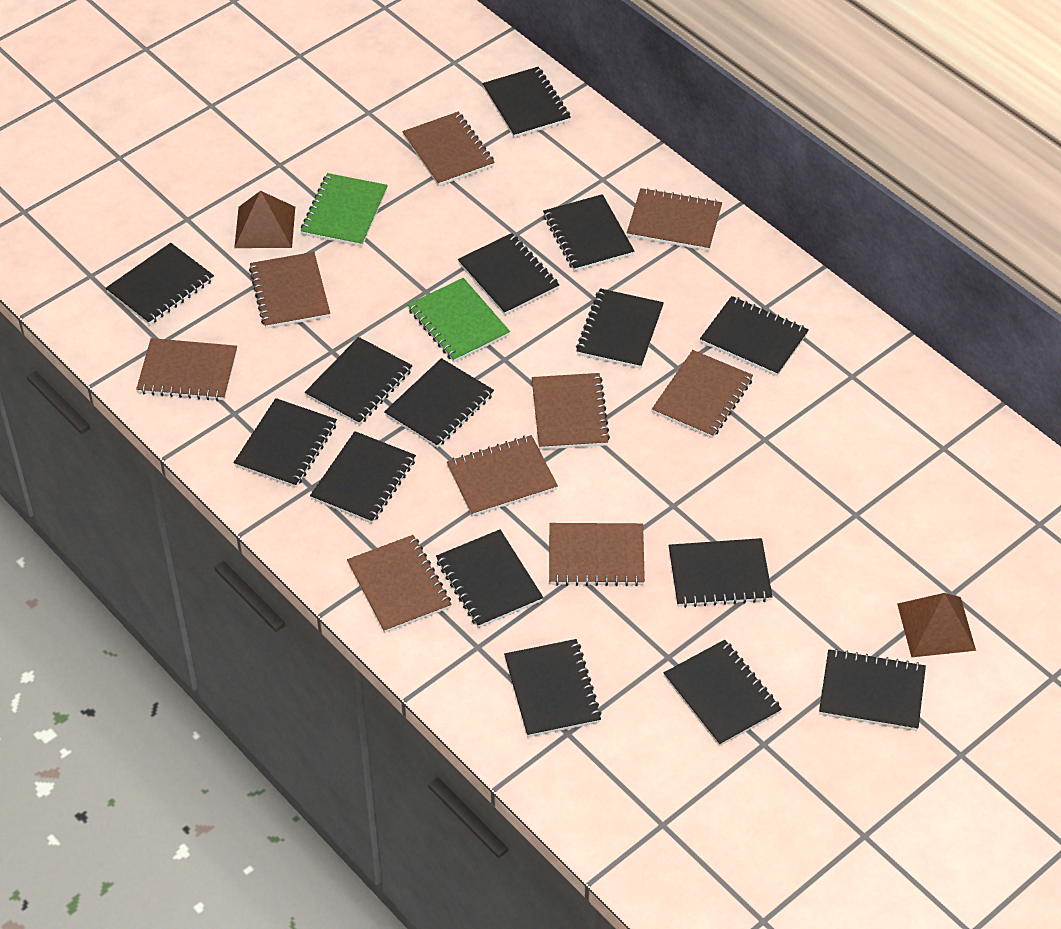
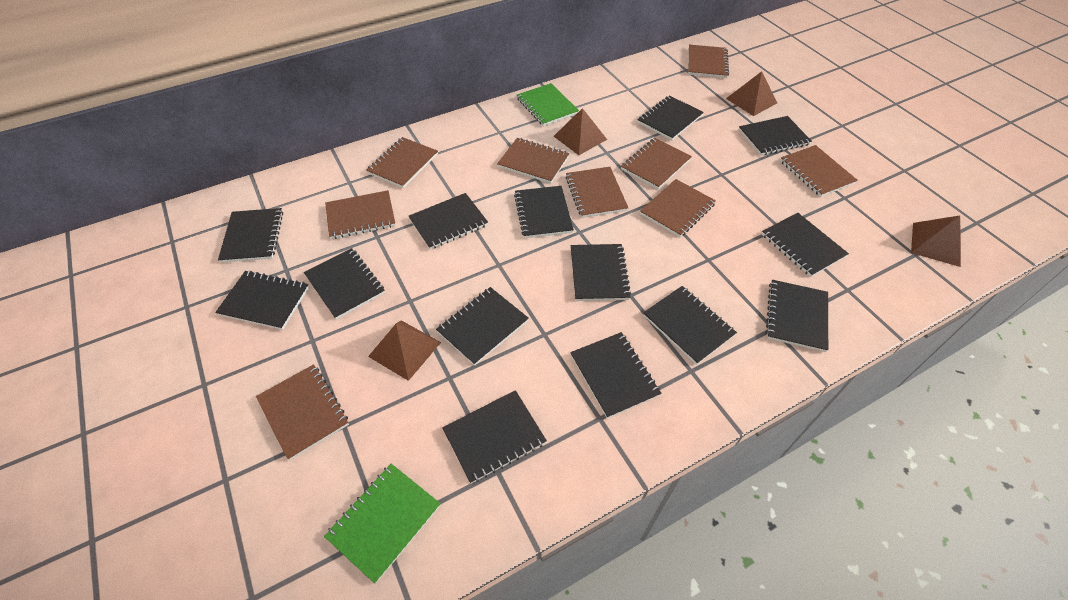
black notebook: 15 -> 14
brown pyramid: 2 -> 4

